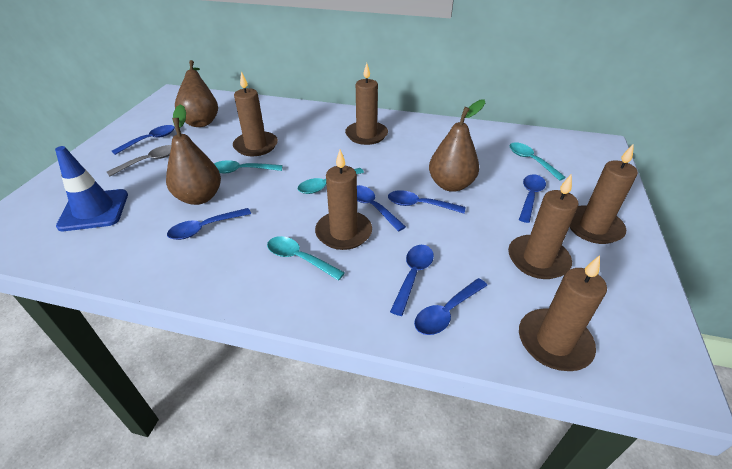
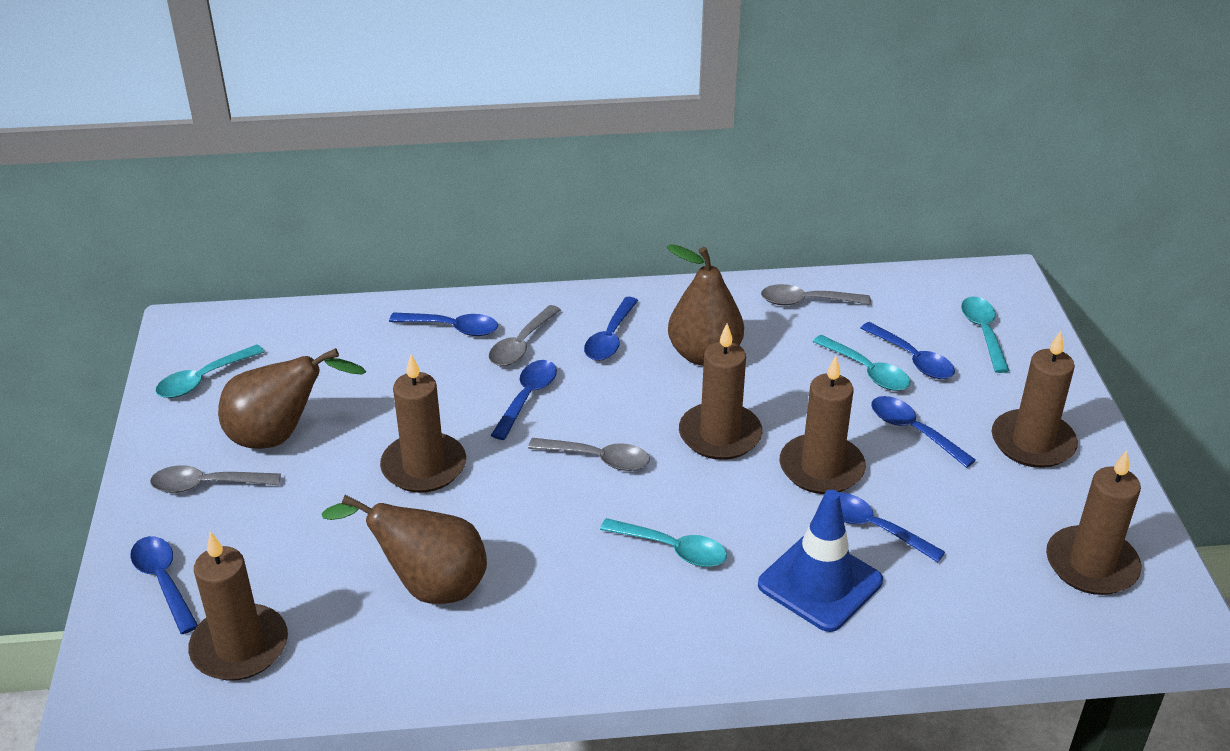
grey spoon: 1 -> 4

